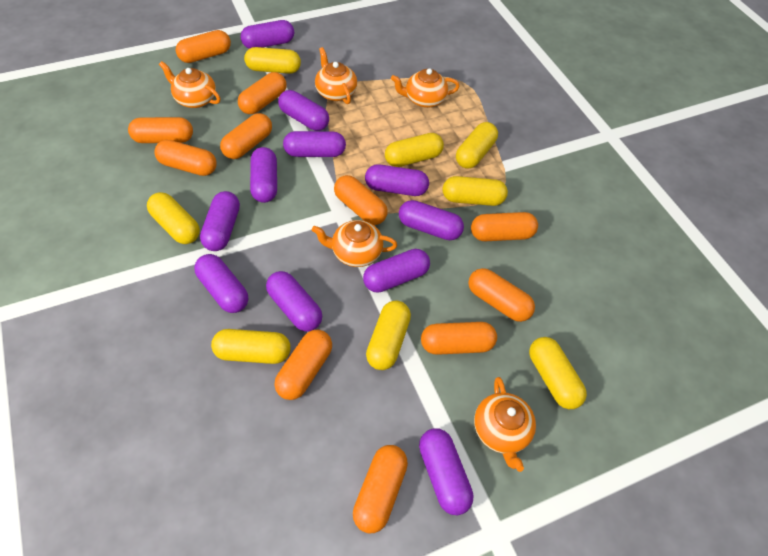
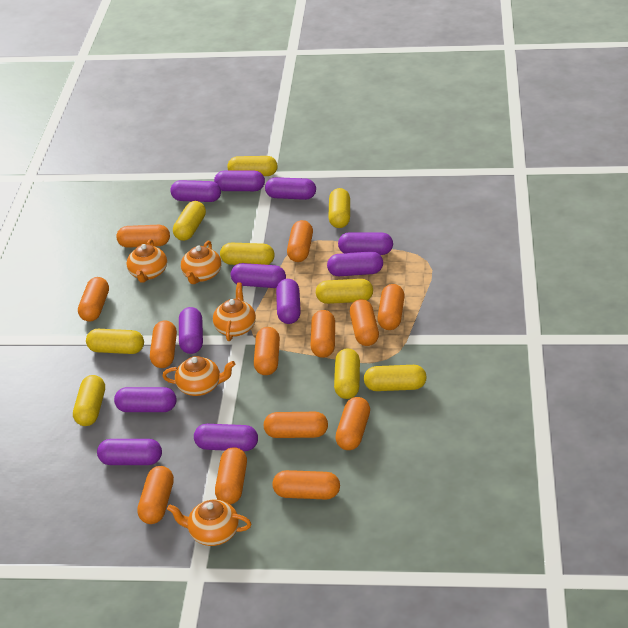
orange capsule: 11 -> 13
yellow capsule: 8 -> 9

